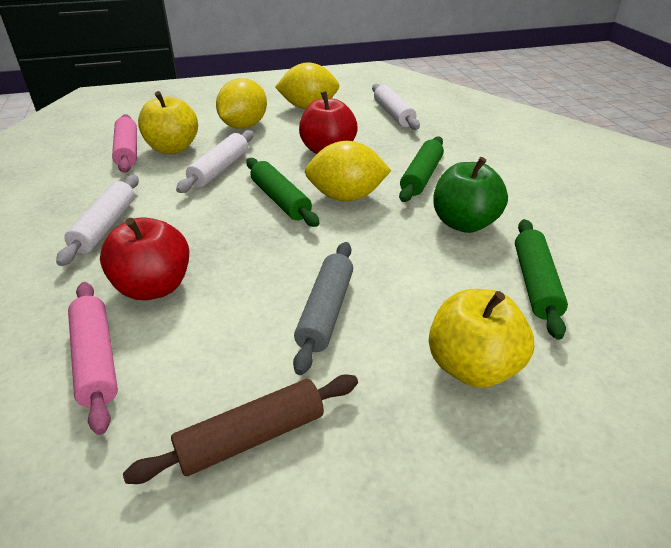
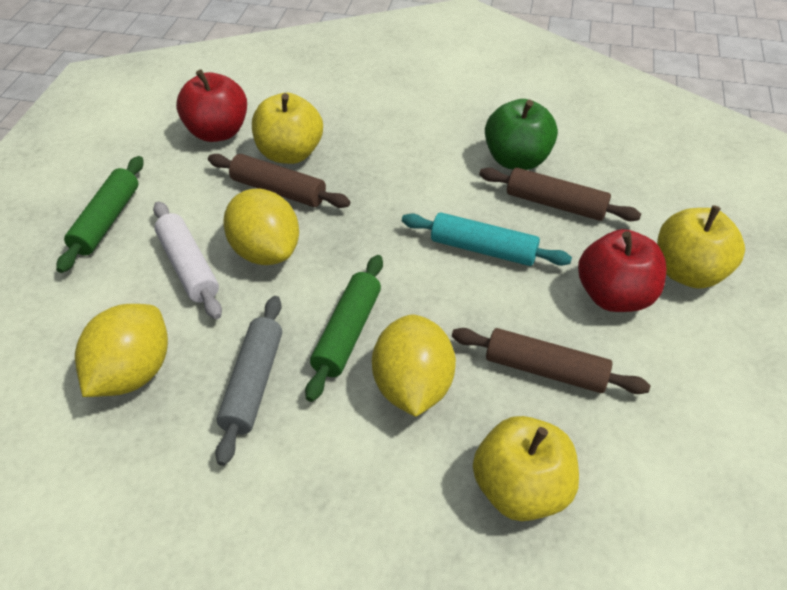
brown rolling pin: 1 -> 3
green rolling pin: 3 -> 2
pink rolling pin: 2 -> 0
turquoise rolling pin: 0 -> 1
white rolling pin: 3 -> 1
yellow apple: 2 -> 3

